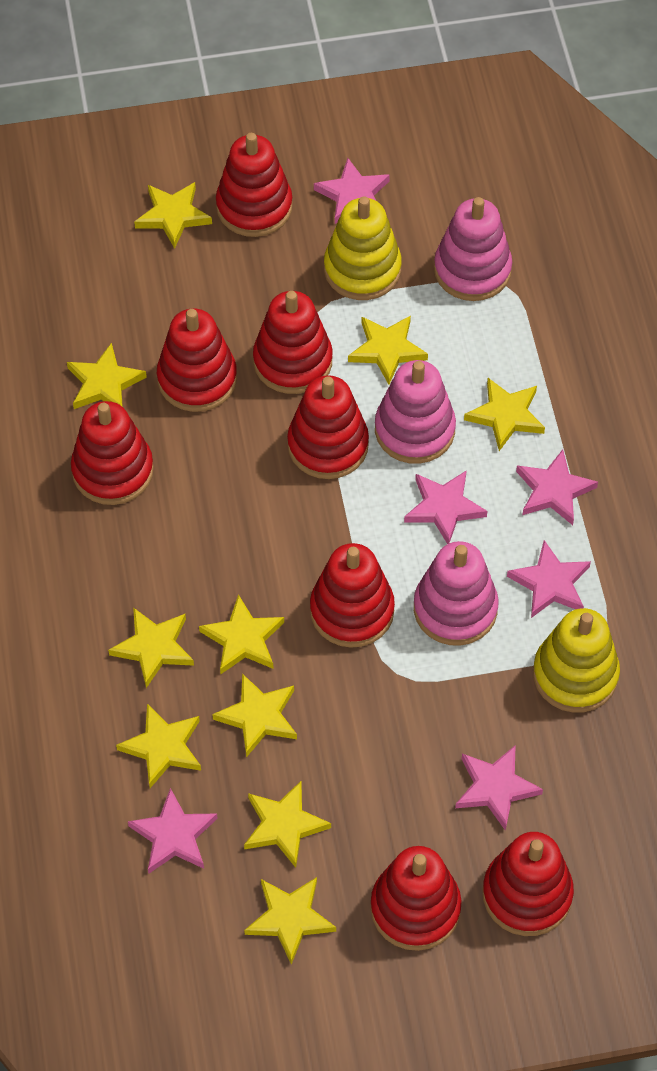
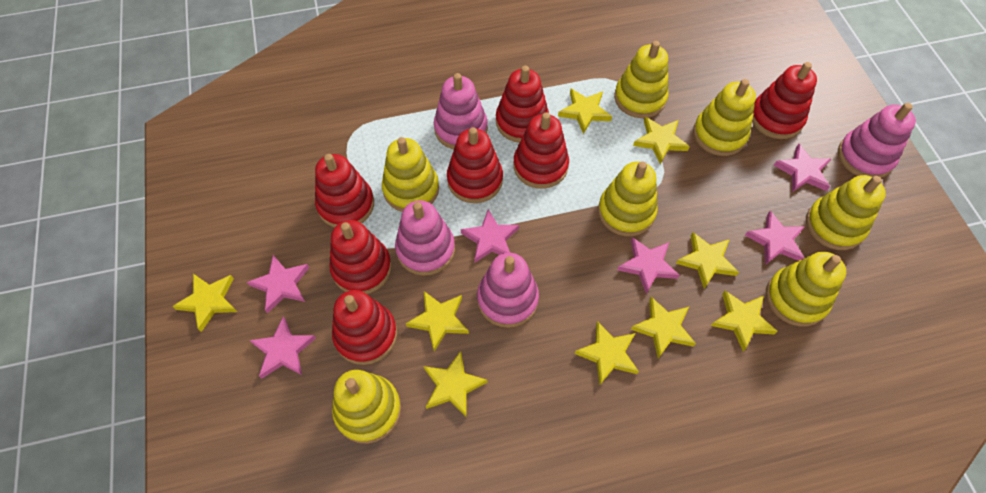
pink stacking toy: 3 -> 4
red stacking toy: 8 -> 7
yellow stacking toy: 2 -> 7
yellow star: 10 -> 9

